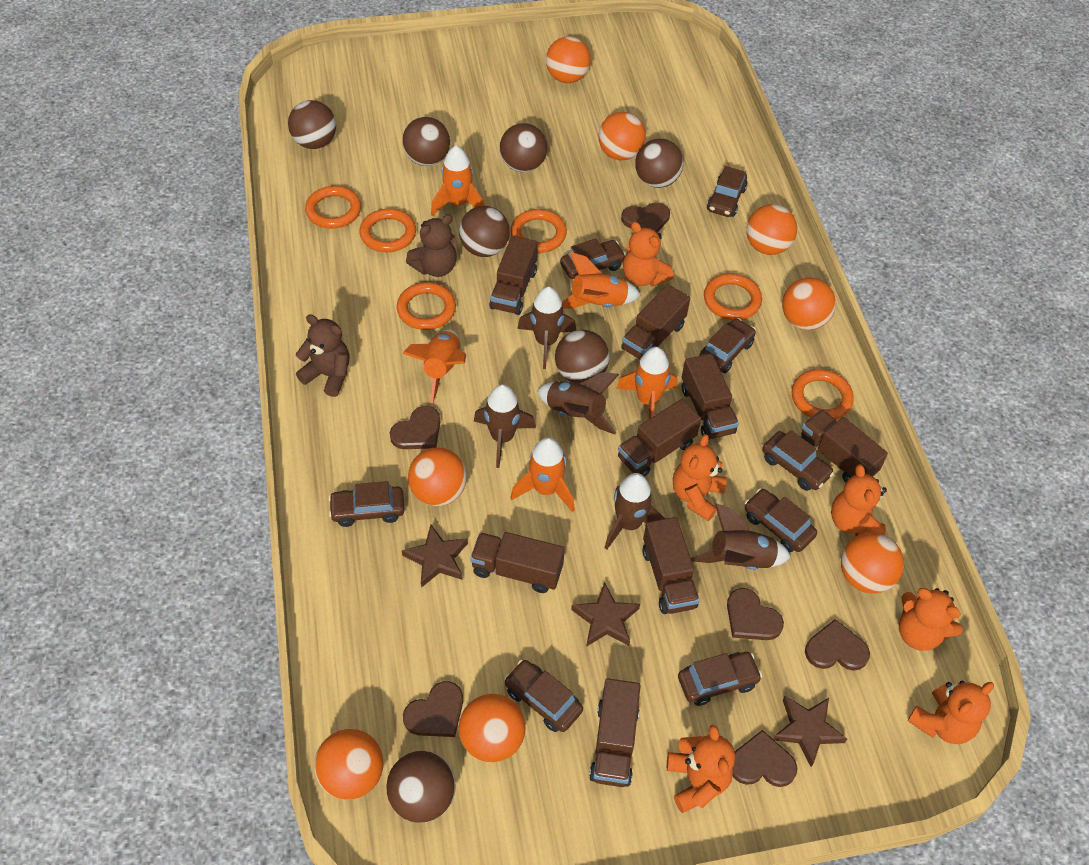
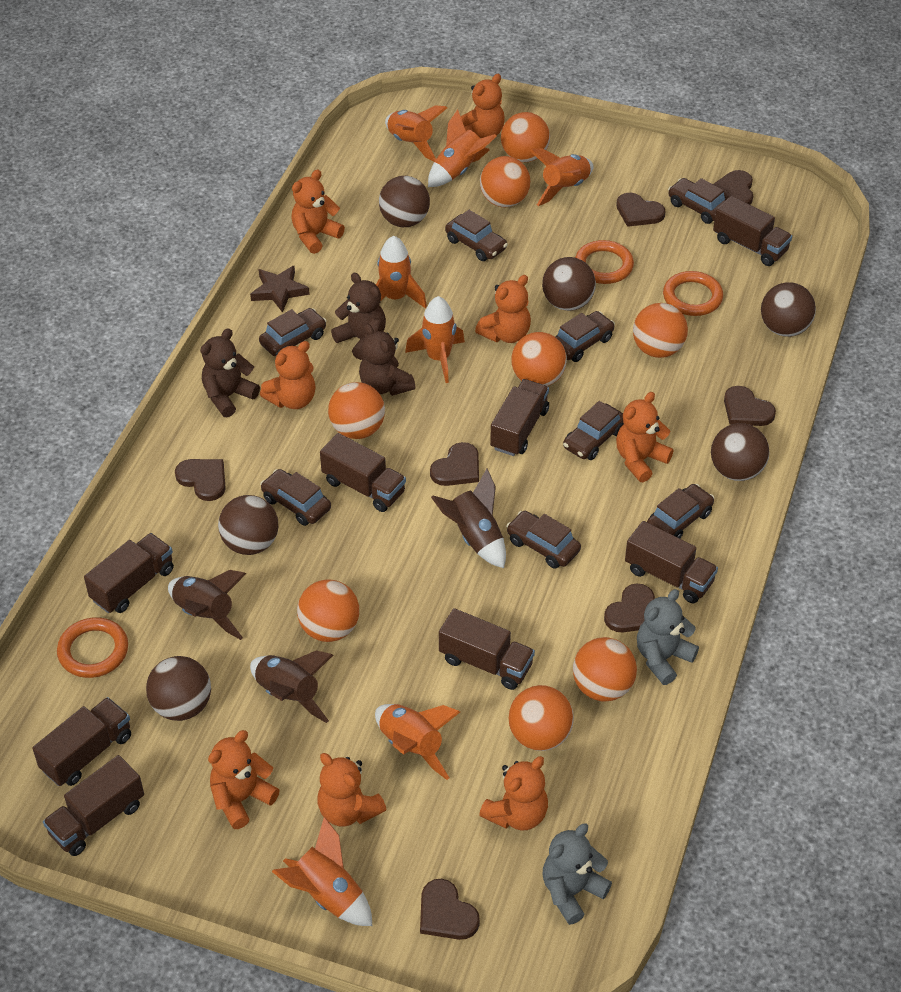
brown ball: 7 -> 6
brown heart: 6 -> 7
brown rocket: 5 -> 3
brown star: 3 -> 1
brown teddy bear: 2 -> 3
grey teddy bear: 0 -> 2
orange ring: 6 -> 3
orange rocket: 5 -> 7
orange teddy bear: 6 -> 8

